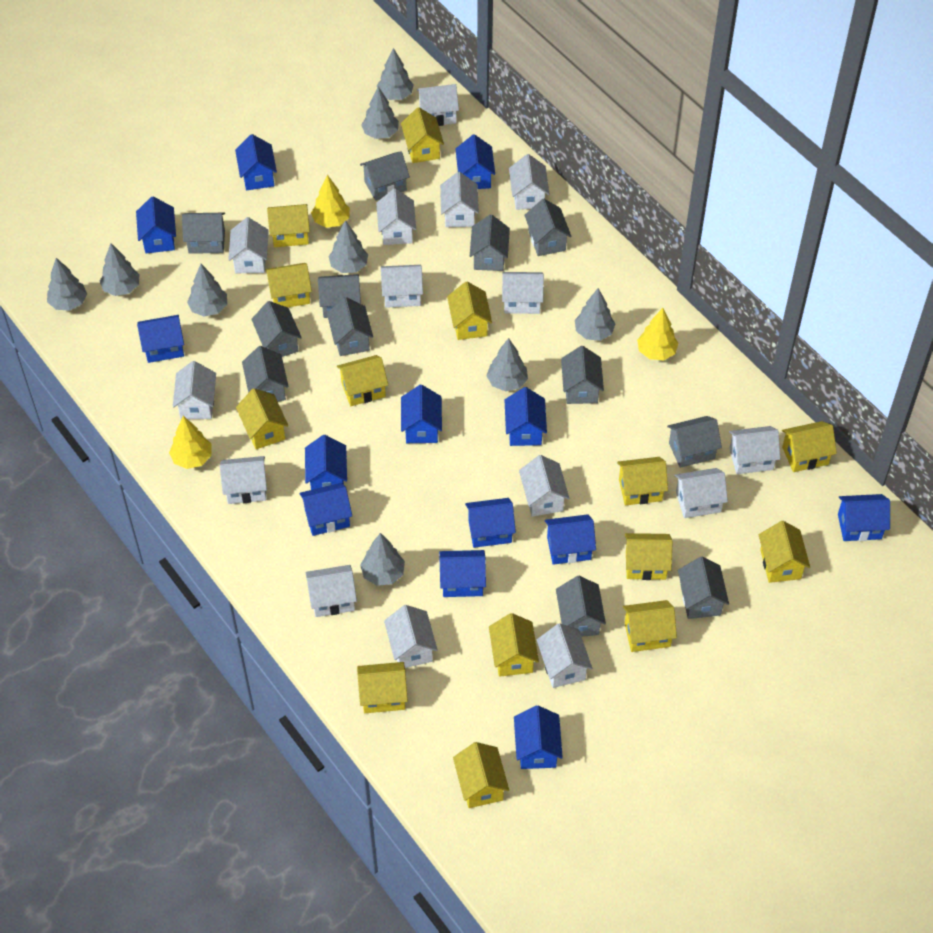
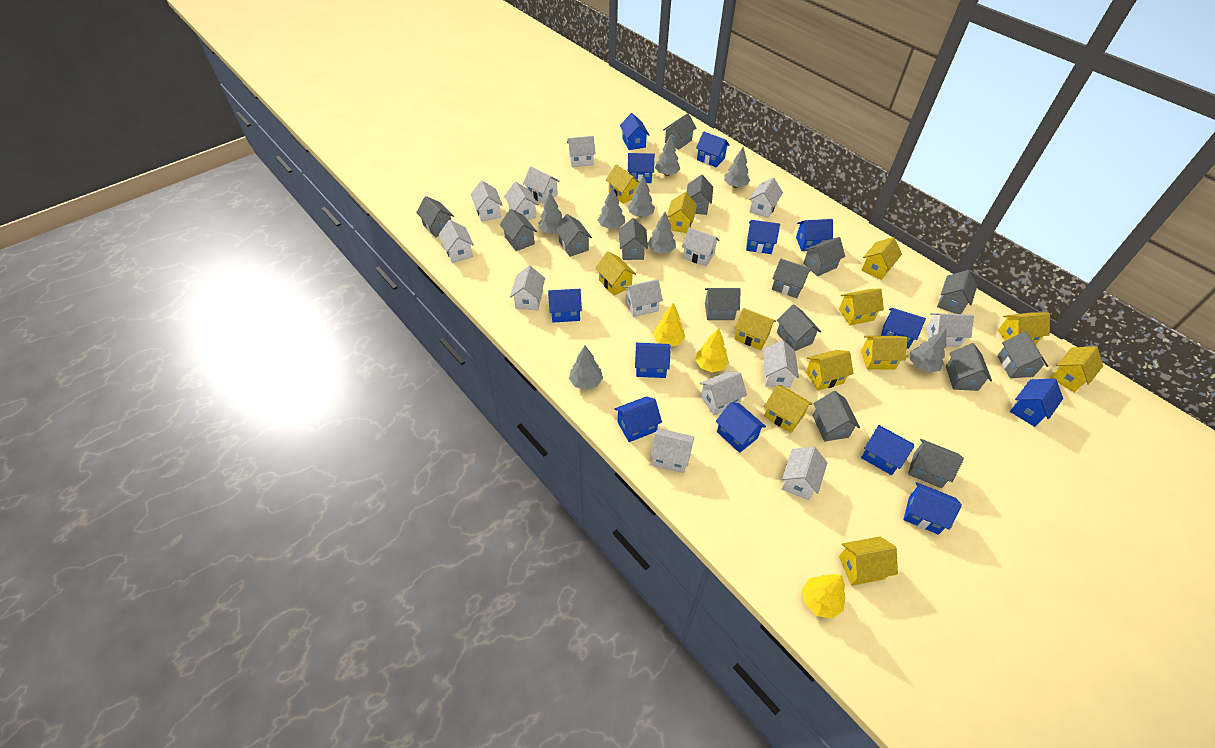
grey house: 12 -> 15
grey tree: 9 -> 8
white house: 15 -> 14
yellow house: 14 -> 12

